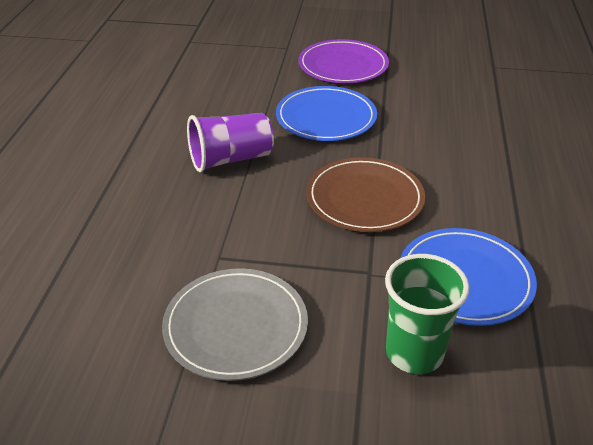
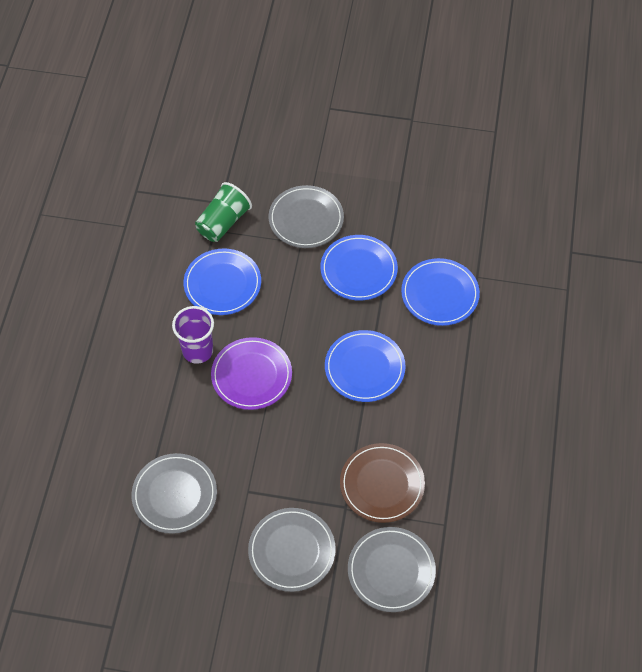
blue plate: 2 -> 4
grey plate: 1 -> 4

